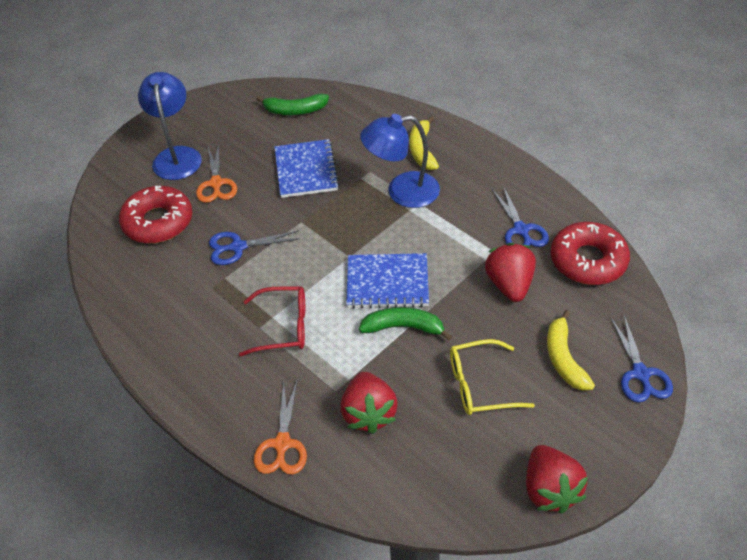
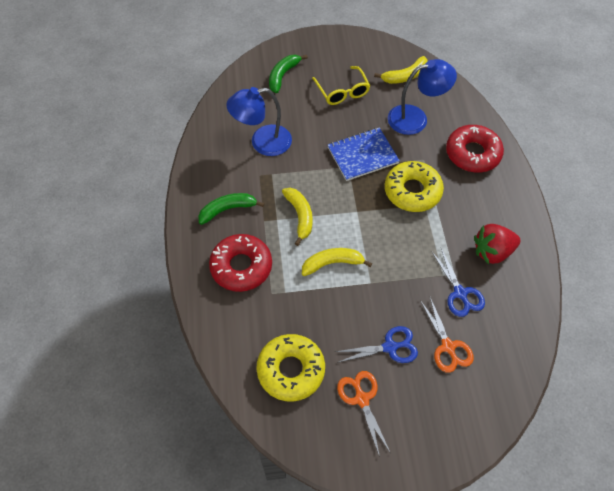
blue notebook: 2 -> 1
blue scissors: 3 -> 2
red glasses: 1 -> 0
red strawberry: 3 -> 1
yellow banana: 2 -> 3
yellow donut: 0 -> 2

